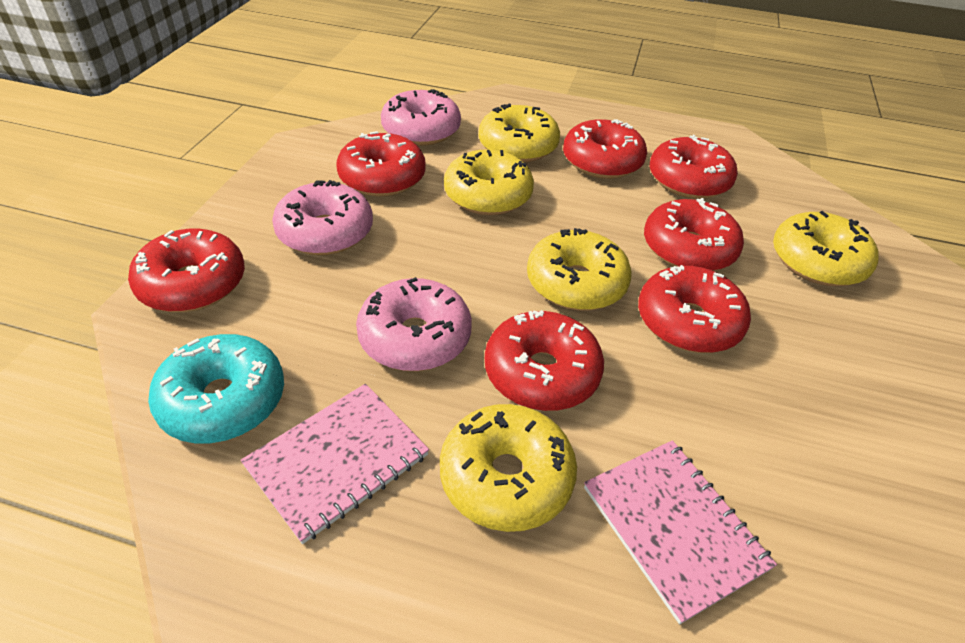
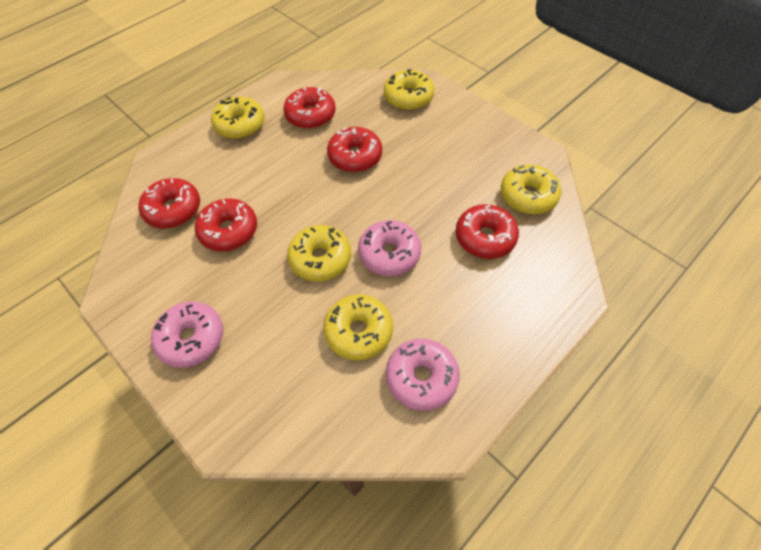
pink notebook: 2 -> 0
red donut: 7 -> 5
turquoise donut: 1 -> 0

